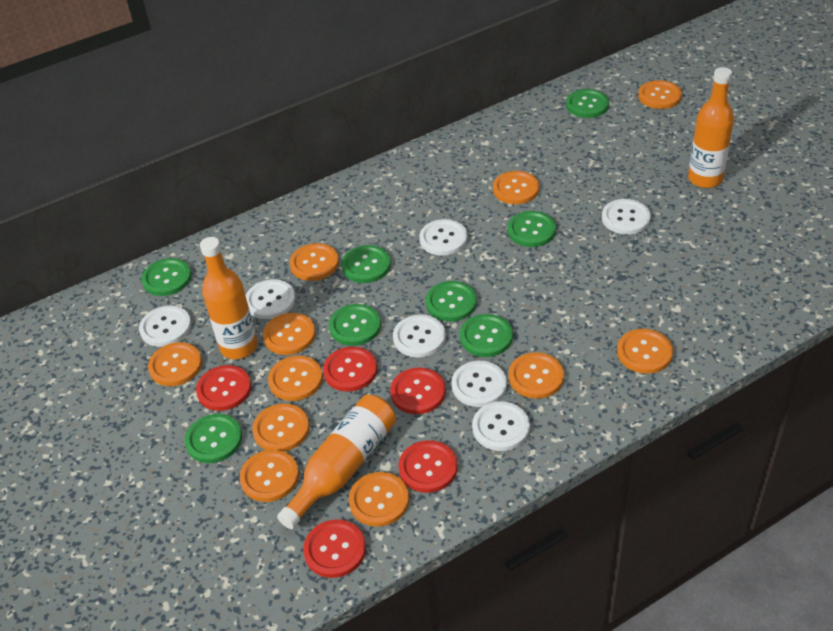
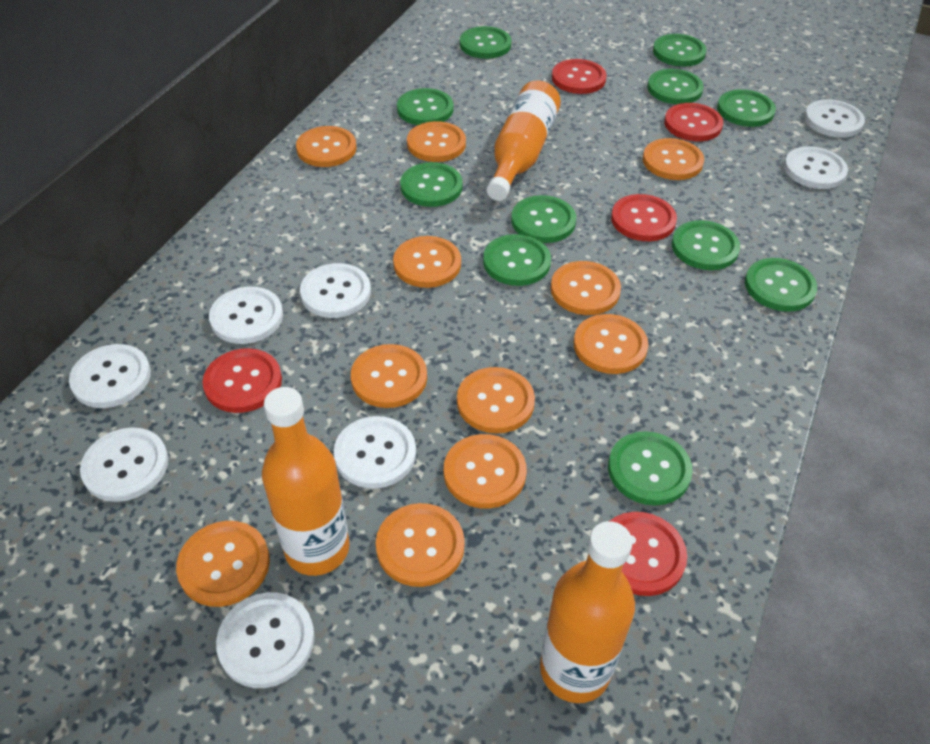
green button: 8 -> 11
white button: 7 -> 8

